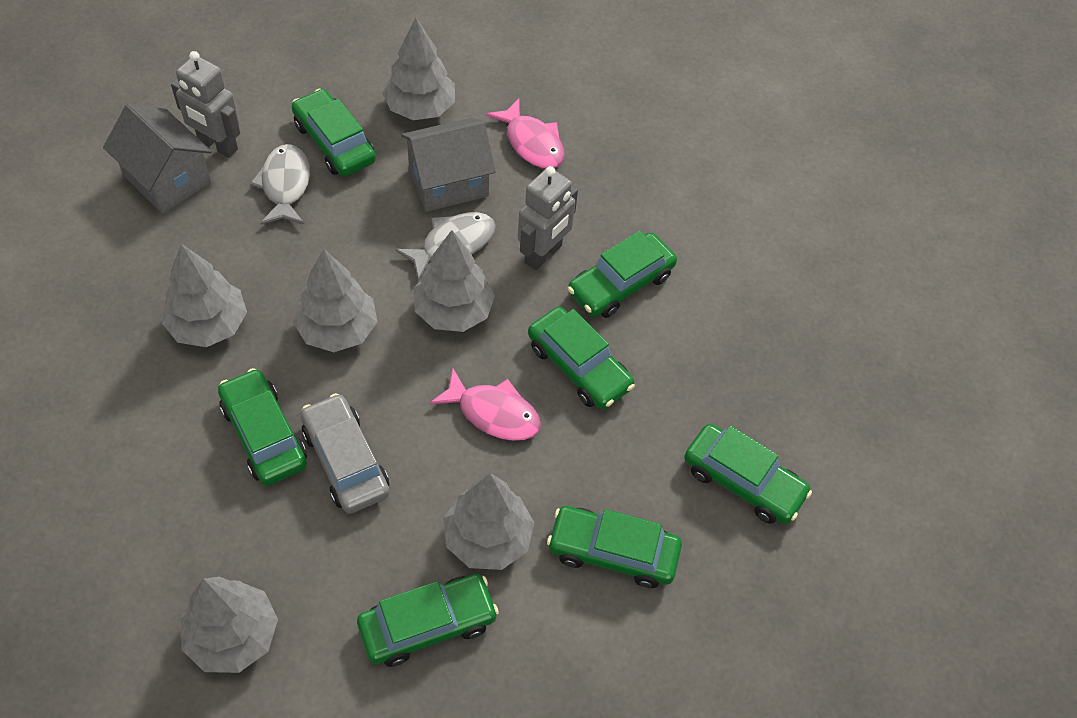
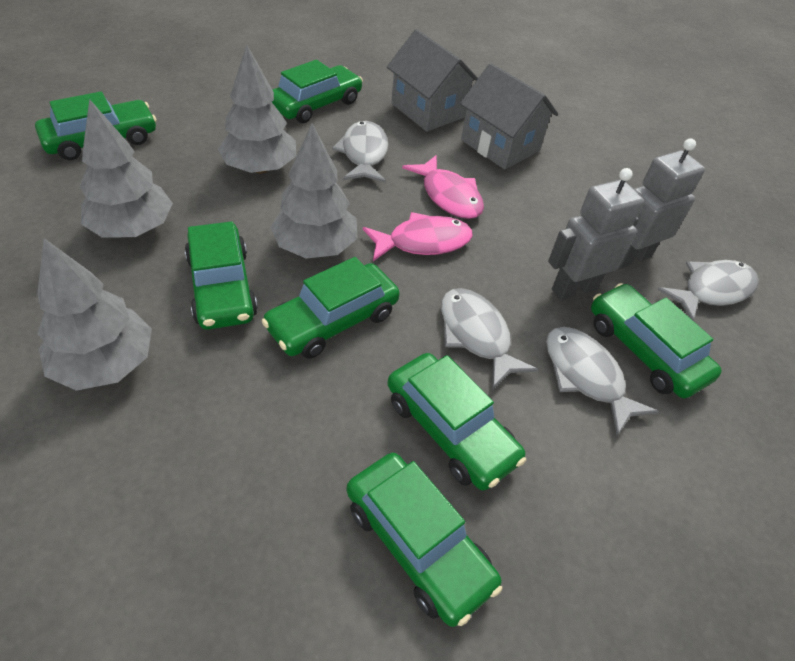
grey car: 1 -> 0
grey fish: 2 -> 4
grey tree: 6 -> 4

